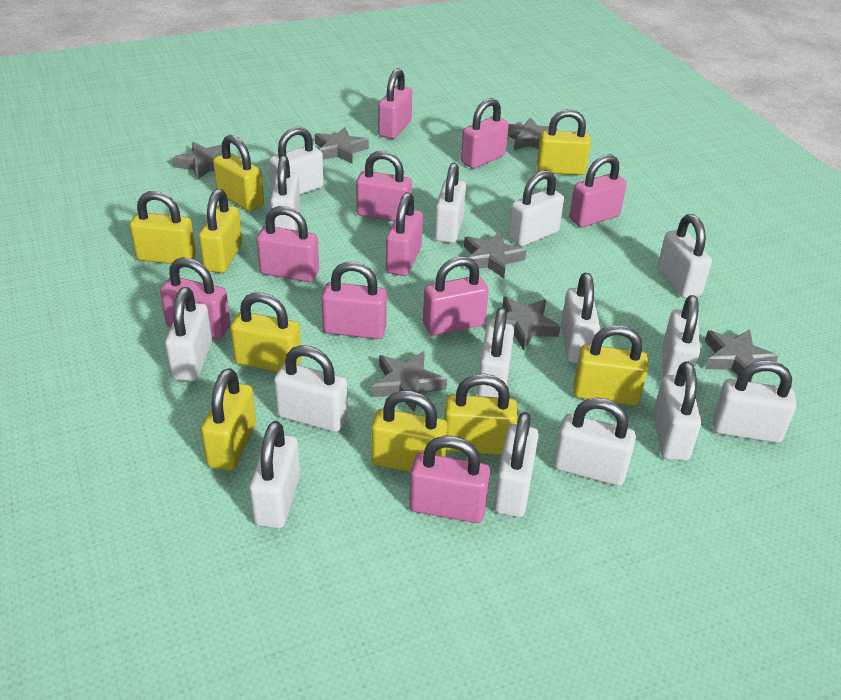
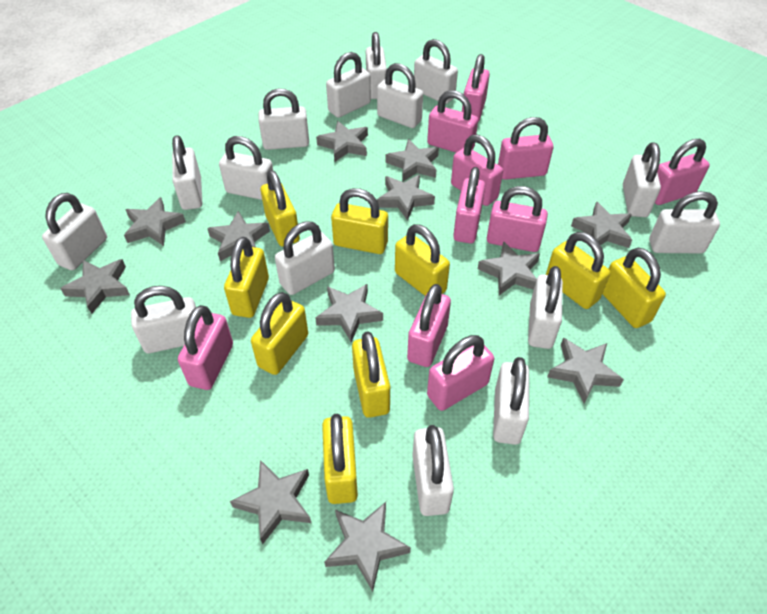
grey star: 7 -> 12

